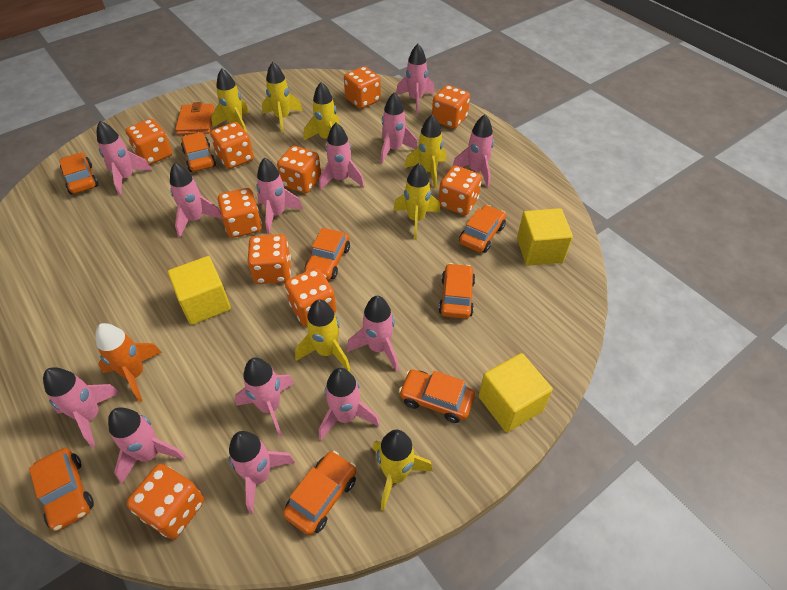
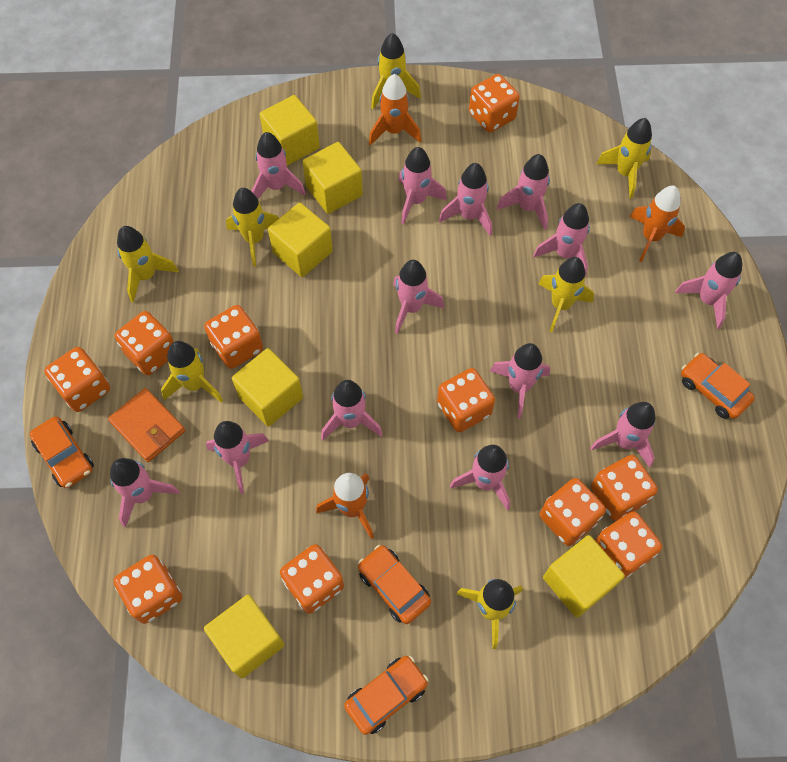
orange car: 8 -> 4
orange rocket: 1 -> 3
yellow cube: 3 -> 6

